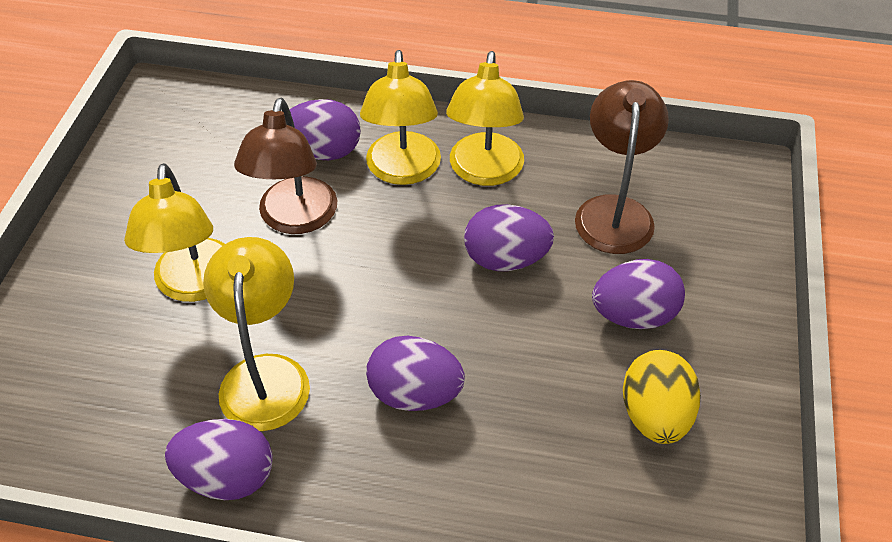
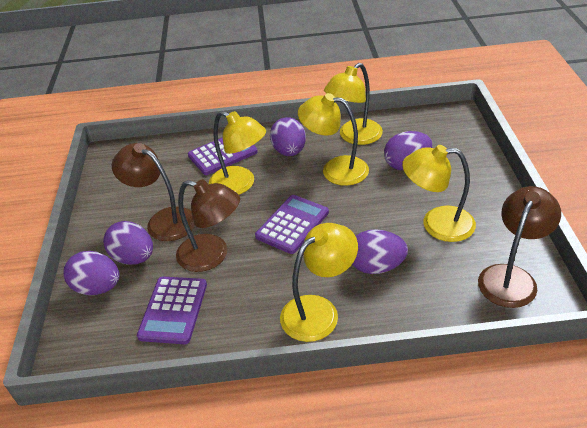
brown lamp: 2 -> 3
purple calculator: 0 -> 3
yellow egg: 1 -> 0
yellow lamp: 4 -> 5

